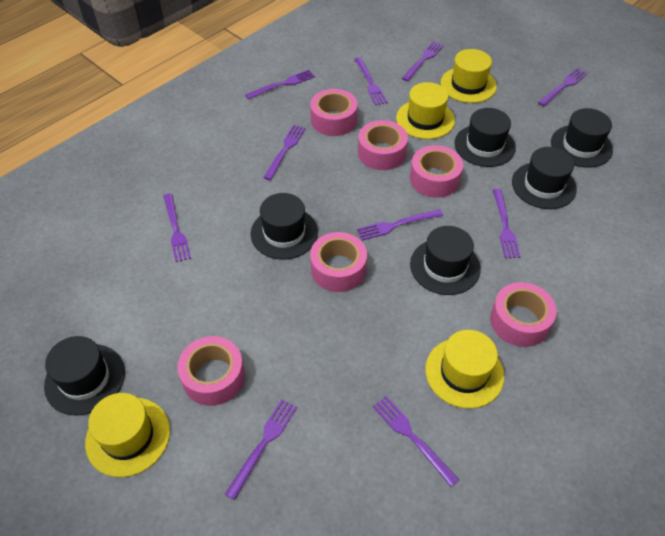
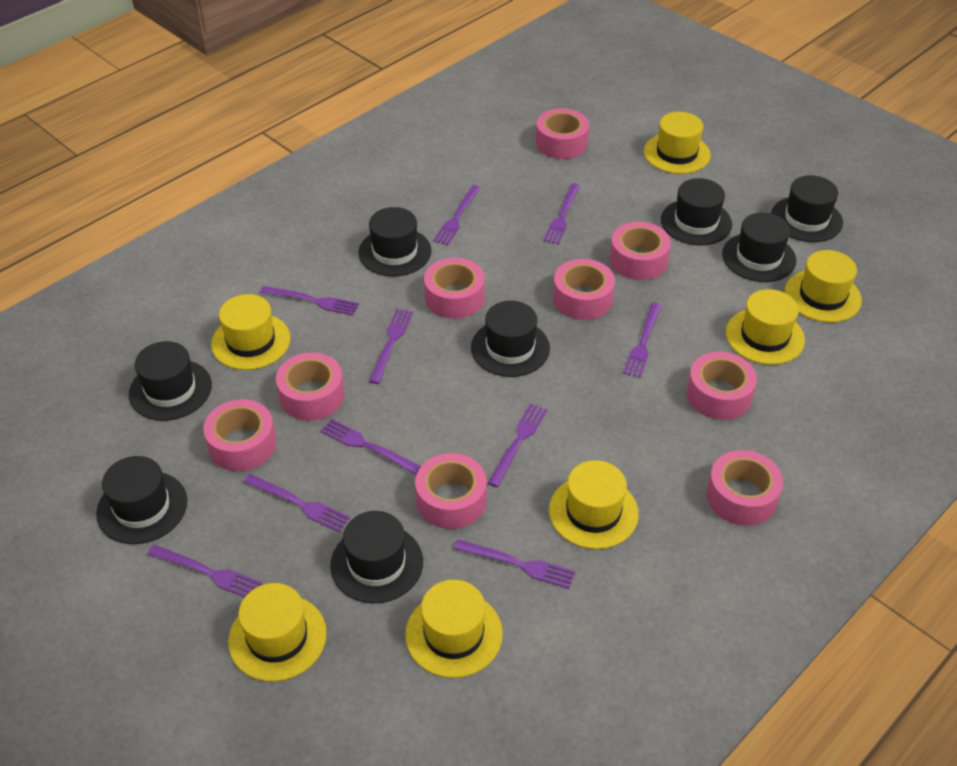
black hat: 6 -> 8
pink tape: 6 -> 9
yellow hat: 4 -> 7

